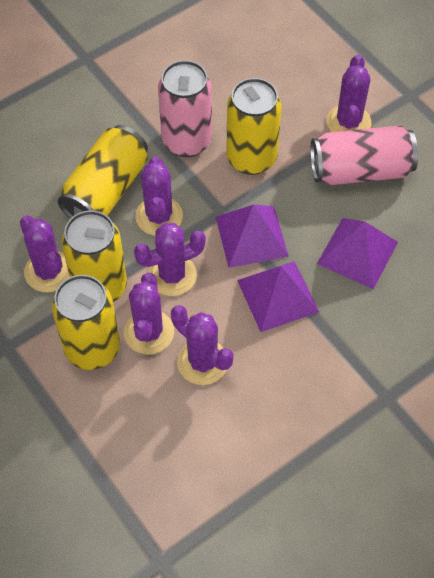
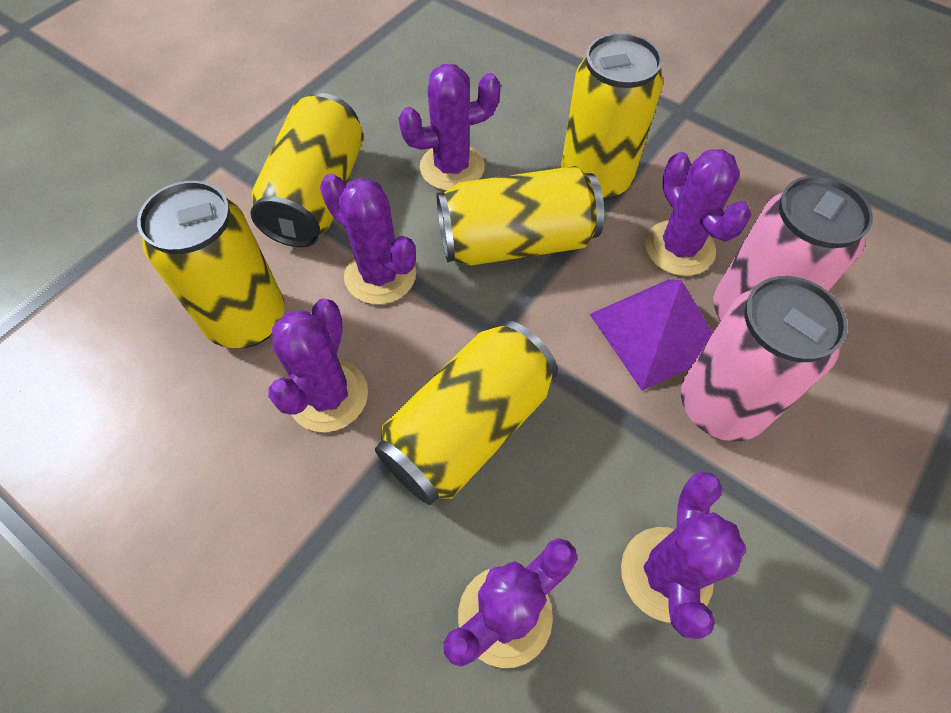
purple pyramid: 3 -> 1
yellow can: 4 -> 5

